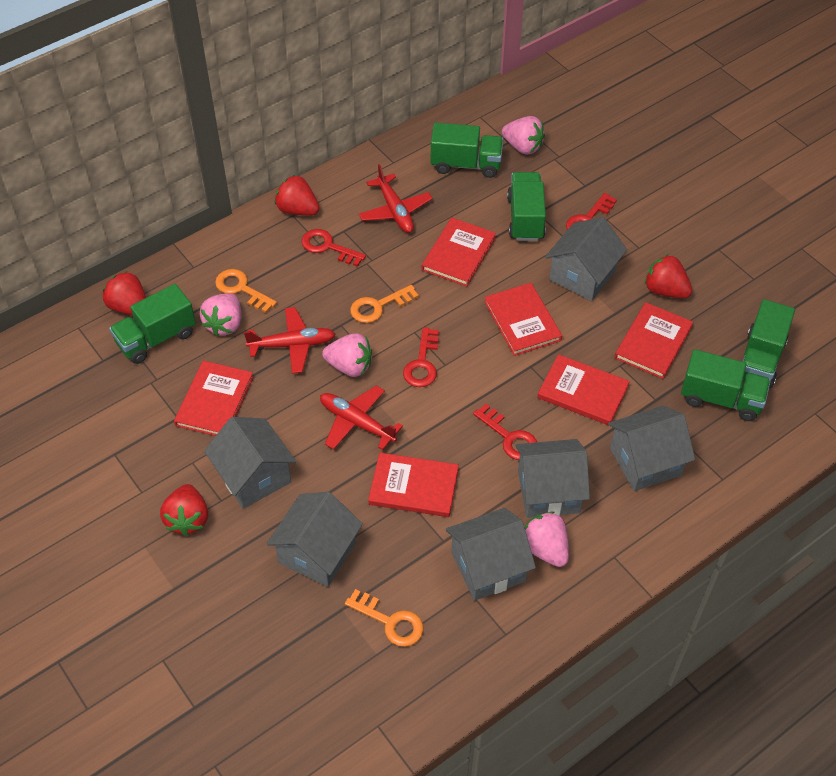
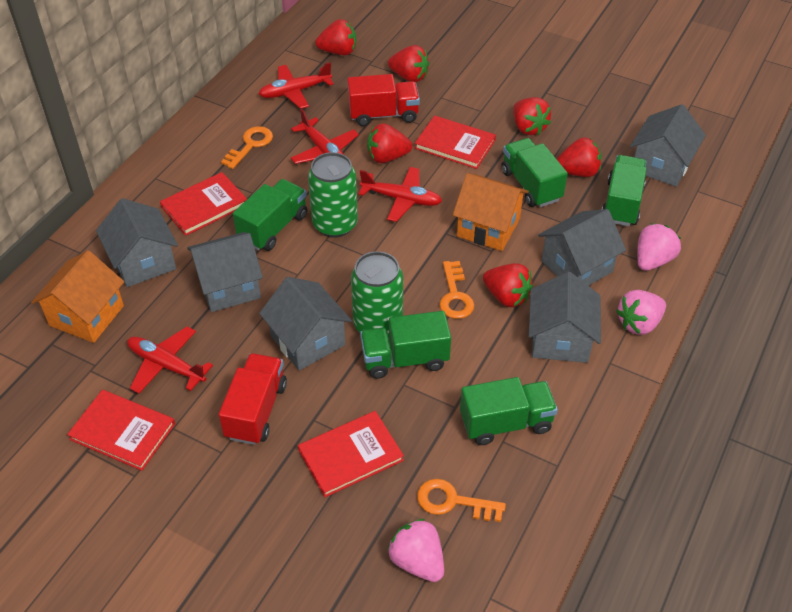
green can: 0 -> 2
orange house: 0 -> 2
pink strawberry: 4 -> 3
red book: 6 -> 4
red key: 4 -> 0
red plane: 3 -> 4
red strawberry: 4 -> 6
red truck: 0 -> 2

